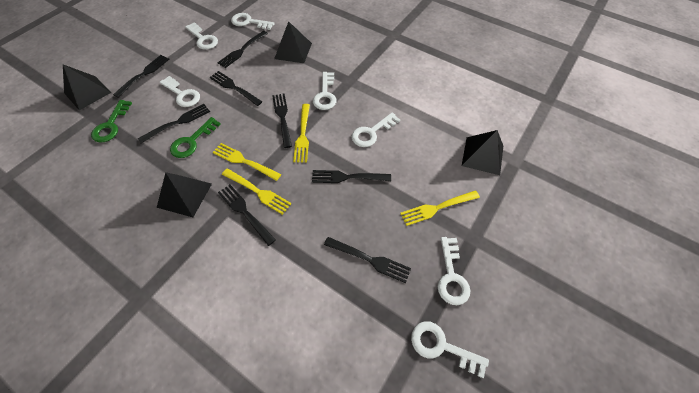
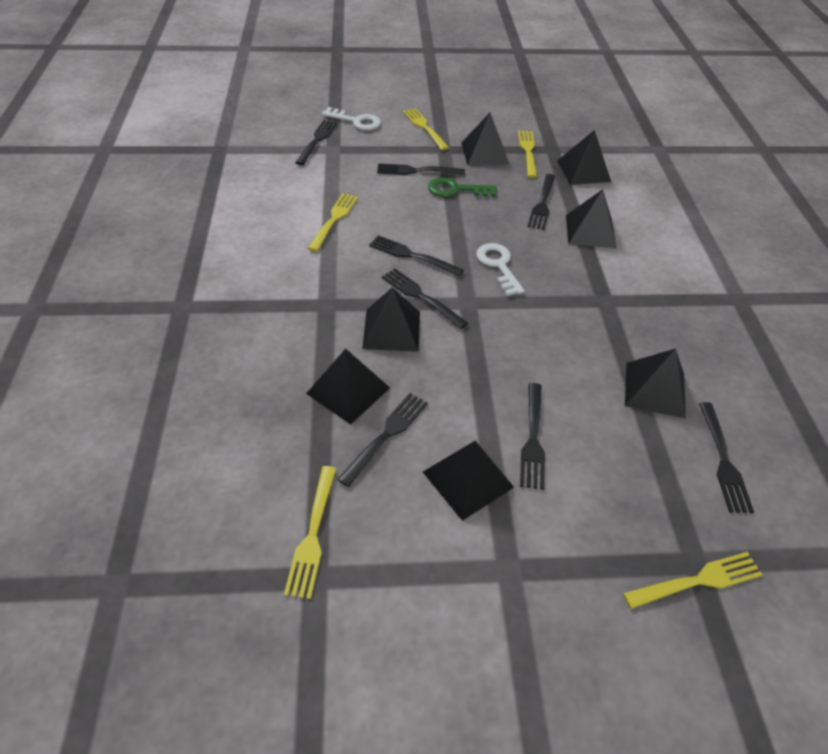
black pyramid: 4 -> 7
green key: 2 -> 1
white key: 7 -> 2
yellow fork: 4 -> 5

